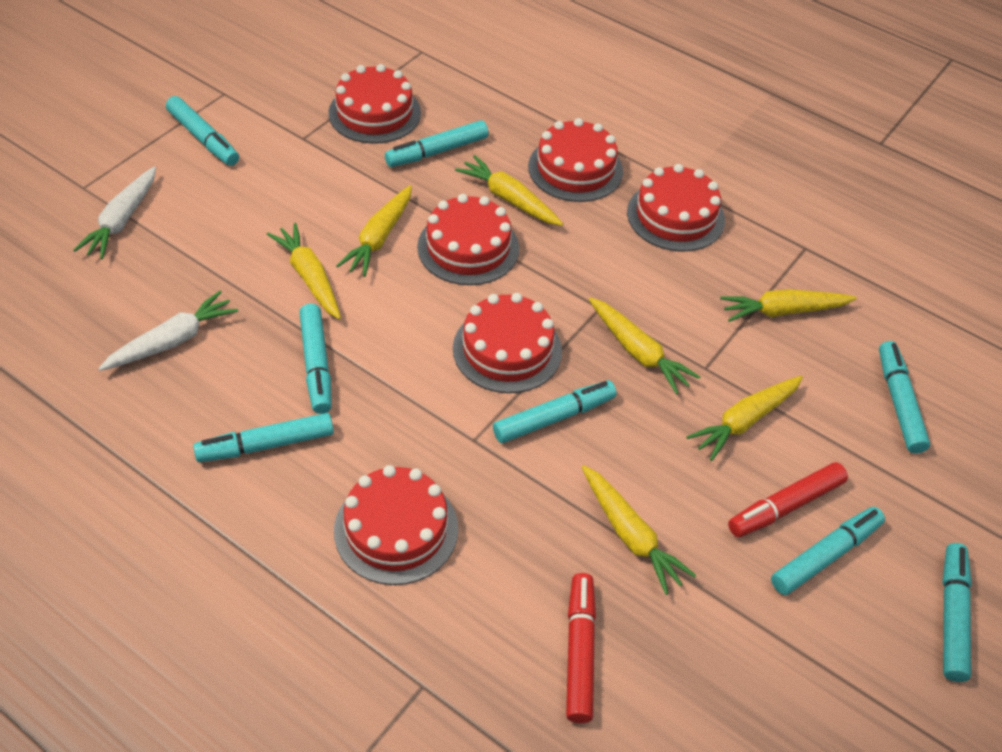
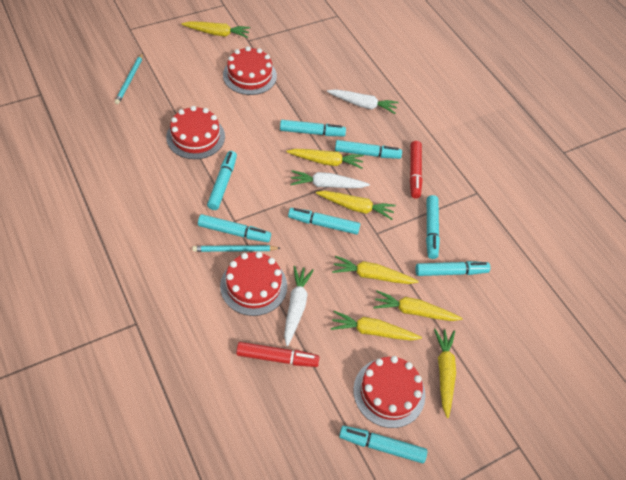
red cake: 6 -> 4
turquoise pencil: 0 -> 2
white carrot: 2 -> 3

